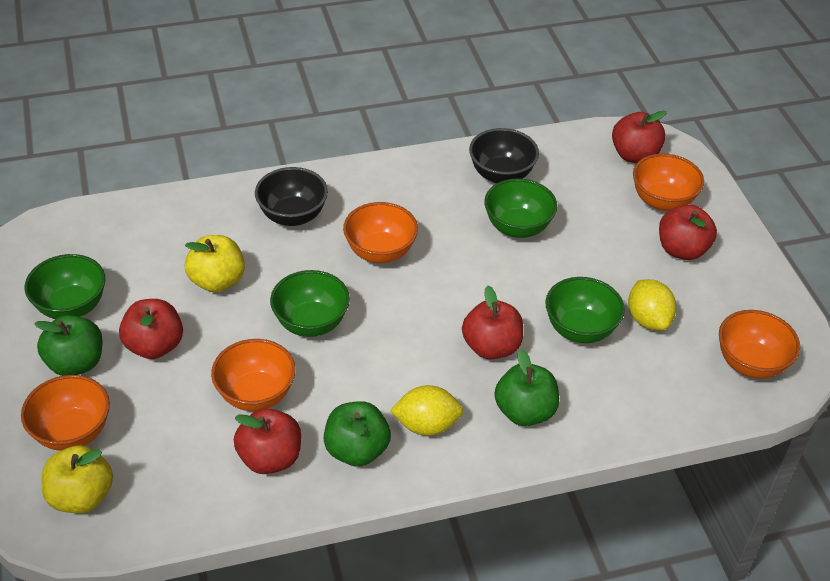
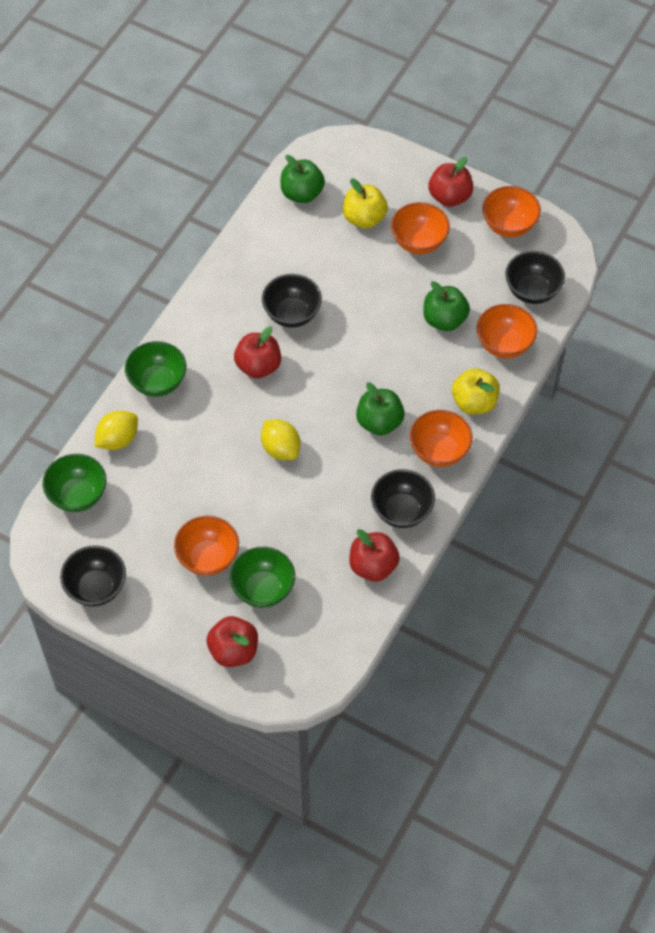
black bowl: 2 -> 4
green bowl: 4 -> 3
red apple: 5 -> 4

